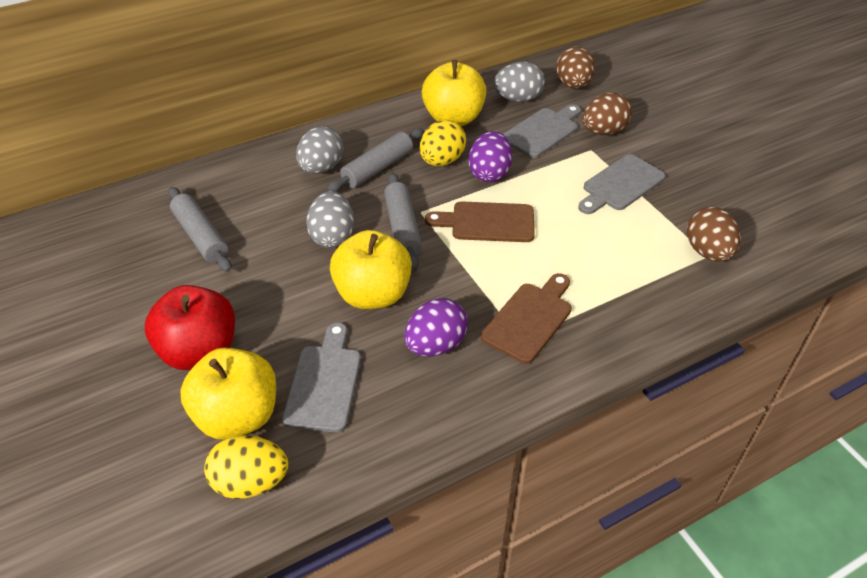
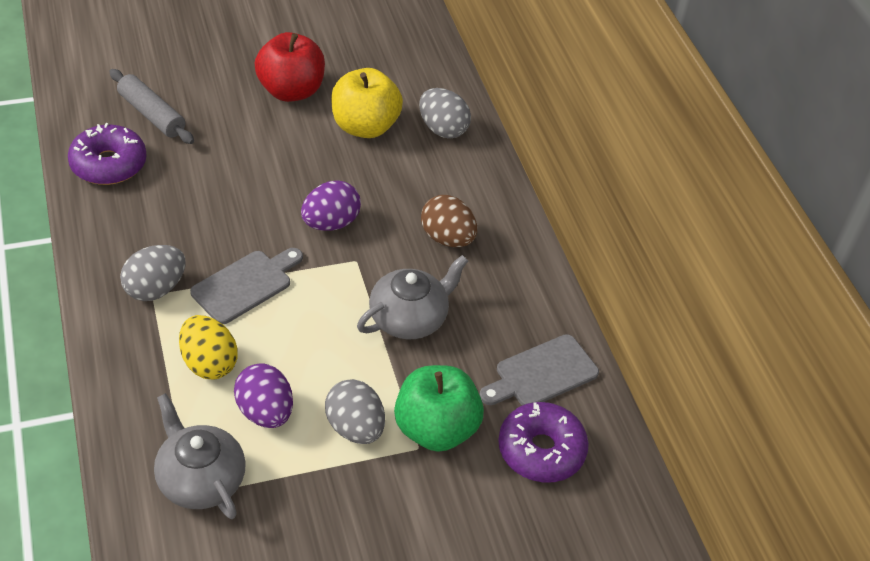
brown cutting board: 2 -> 0
brown egg: 3 -> 1
green apple: 0 -> 1
grey cutting board: 3 -> 2
grey rolling pin: 3 -> 1
grey teapot: 0 -> 2
purple donut: 0 -> 2
yellow apple: 3 -> 1
yellow egg: 2 -> 1

